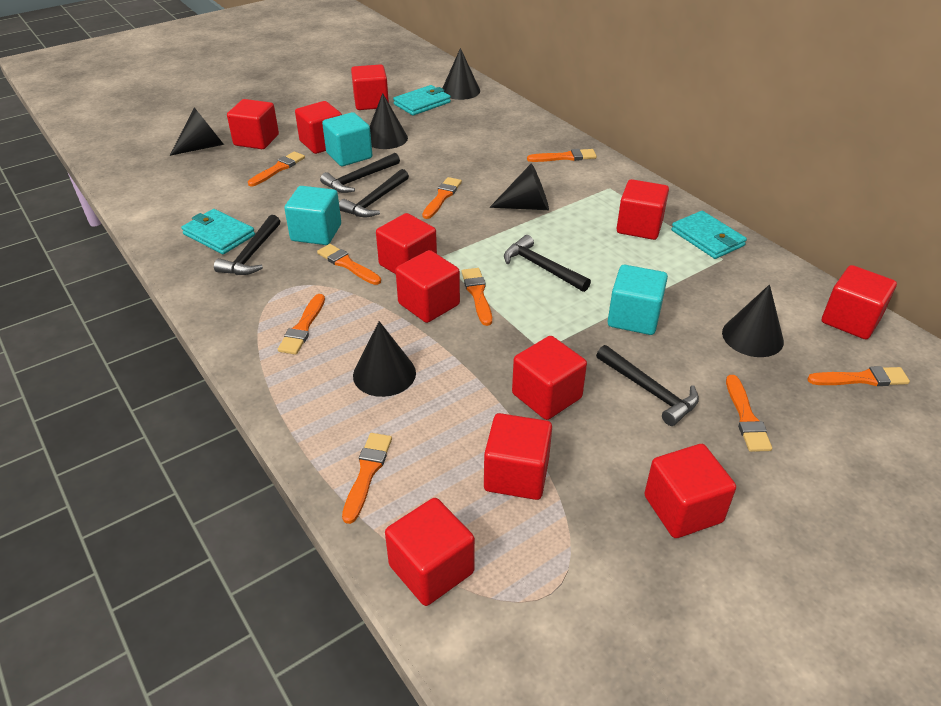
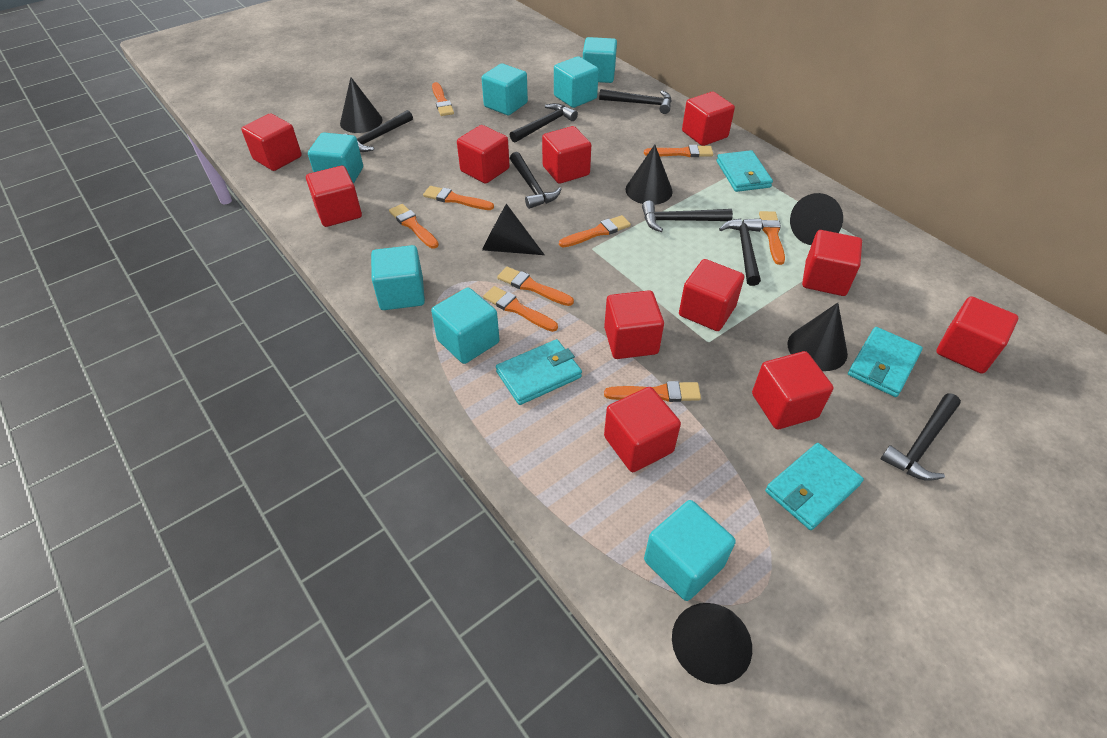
black hammer: 5 -> 7
turquoise cube: 3 -> 7
turquoise wallet: 3 -> 4

